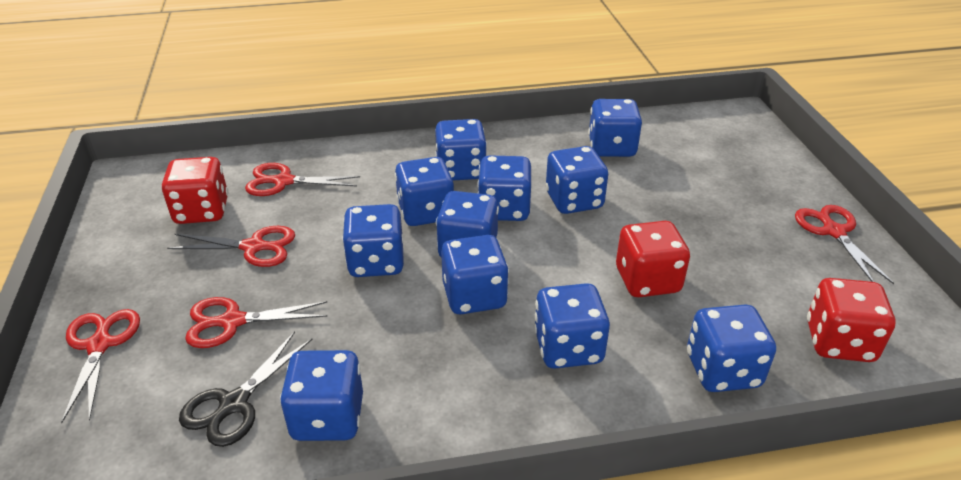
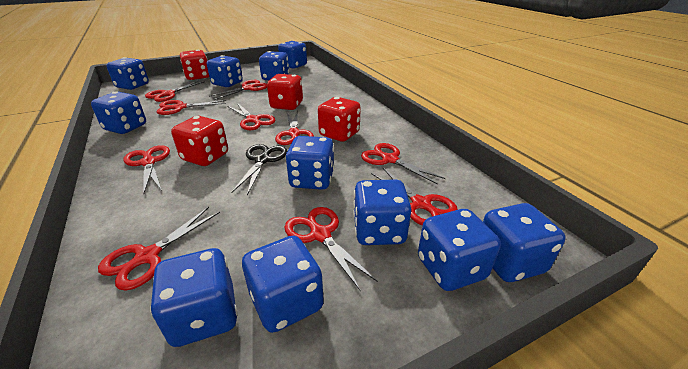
red dice: 3 -> 4
red scissors: 5 -> 10

